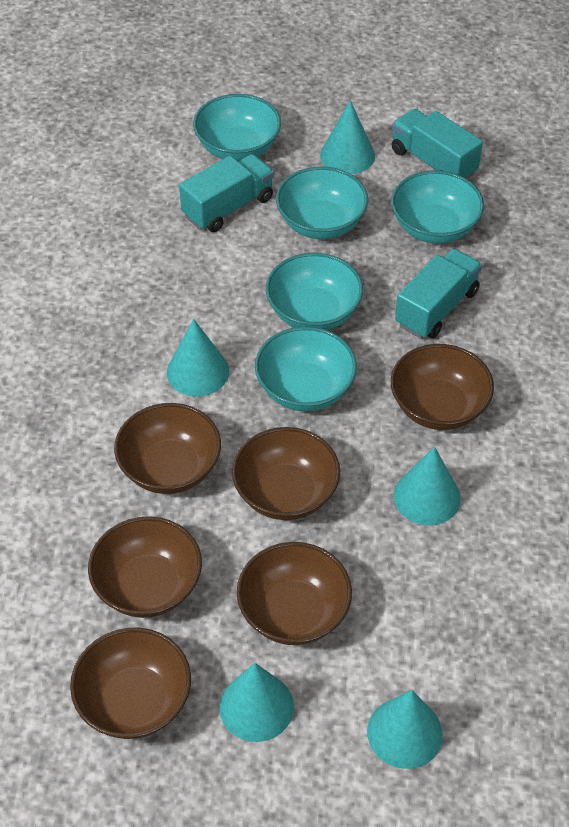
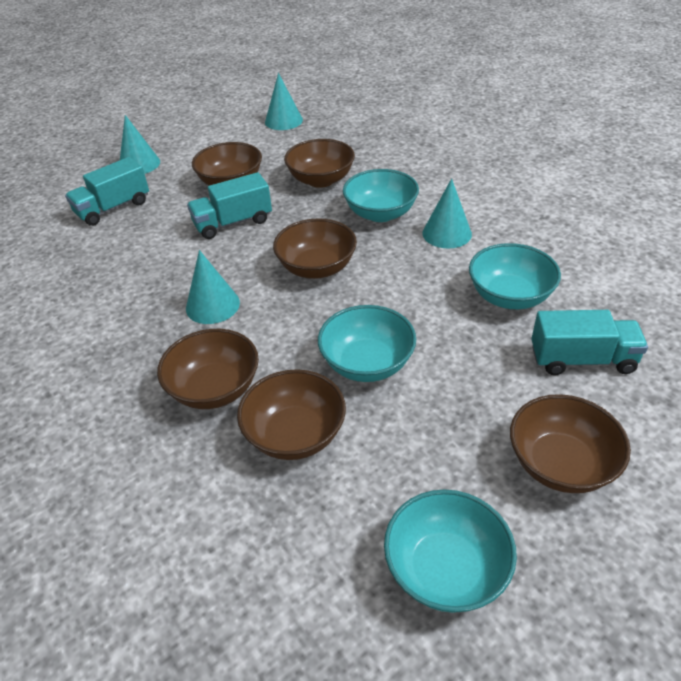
turquoise bowl: 5 -> 4
turquoise cone: 5 -> 4

